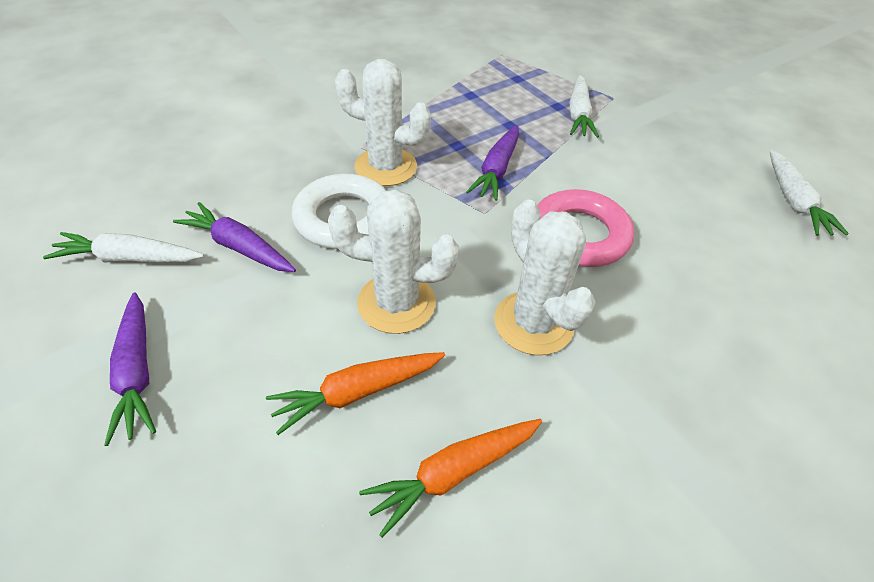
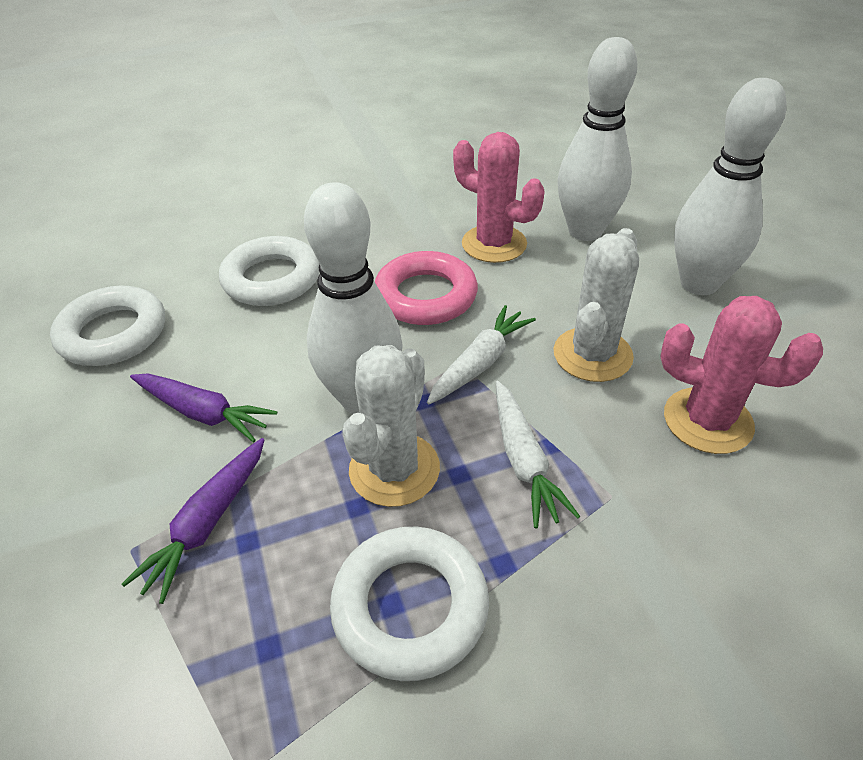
orange carrot: 2 -> 0
pink cactus: 0 -> 2
purple carrot: 3 -> 2
white bowling pin: 0 -> 3
white cactus: 3 -> 2
white carrot: 3 -> 2
white ring: 1 -> 3

